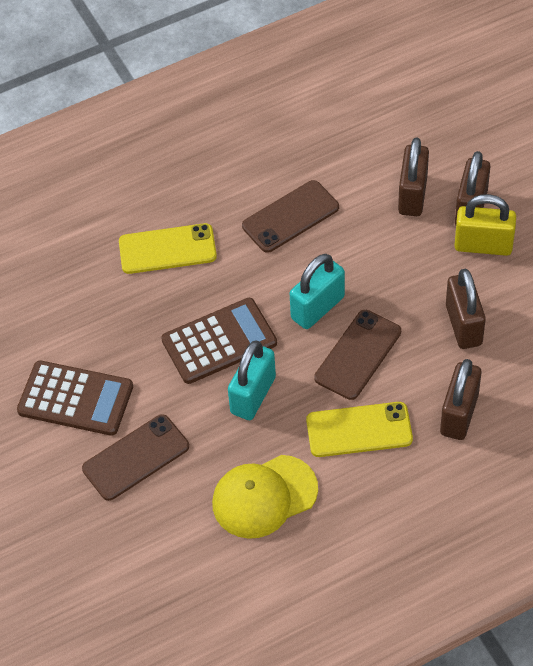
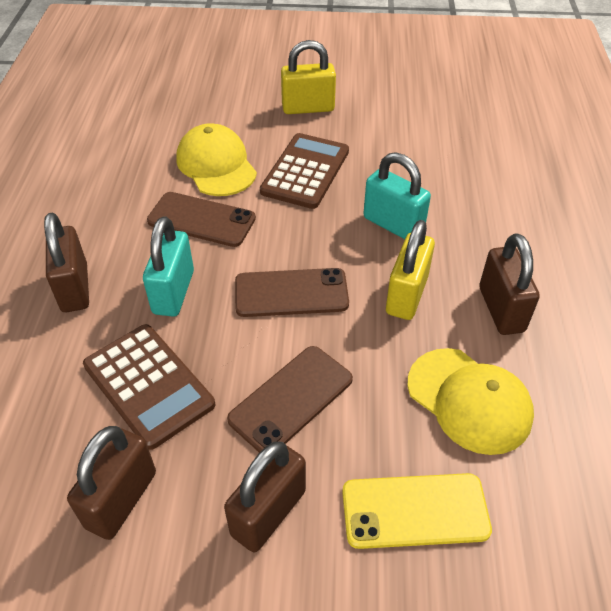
yellow cap: 1 -> 2
yellow padlock: 1 -> 2
yellow phone: 2 -> 1

